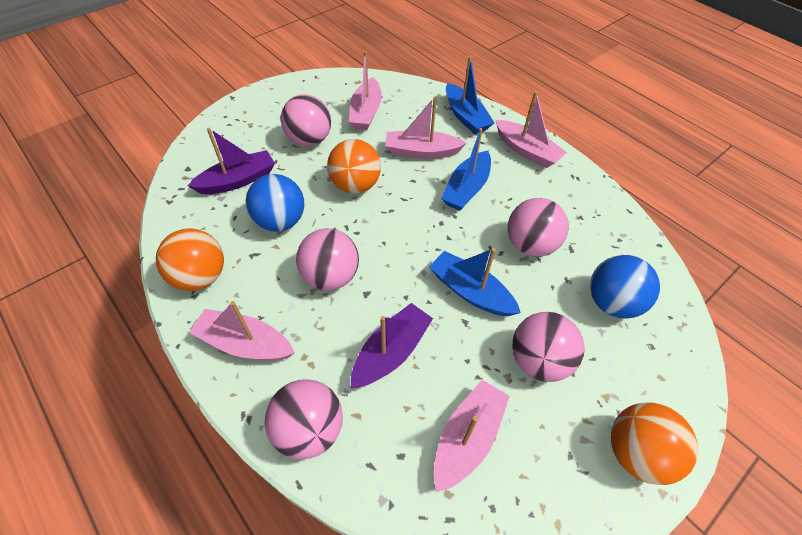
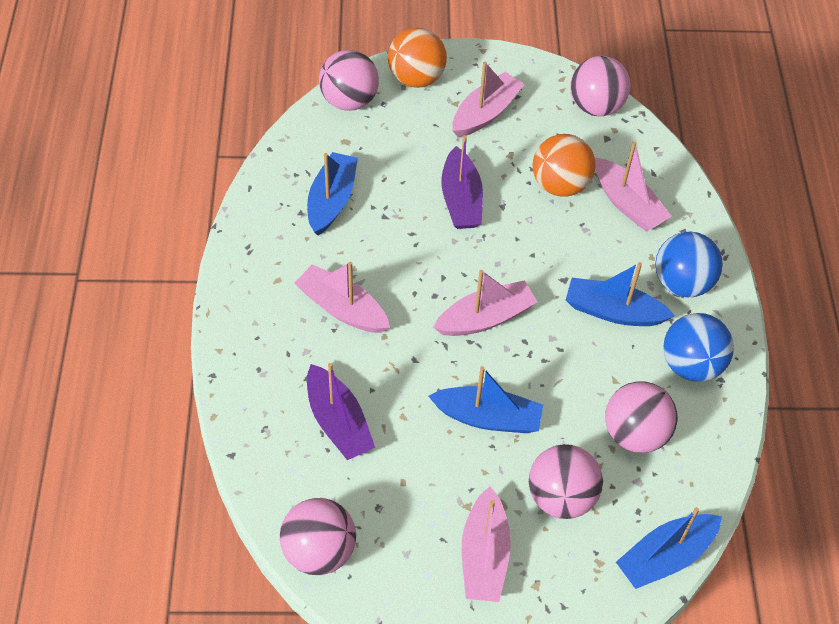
blue boat: 3 -> 4
orange ball: 3 -> 2

